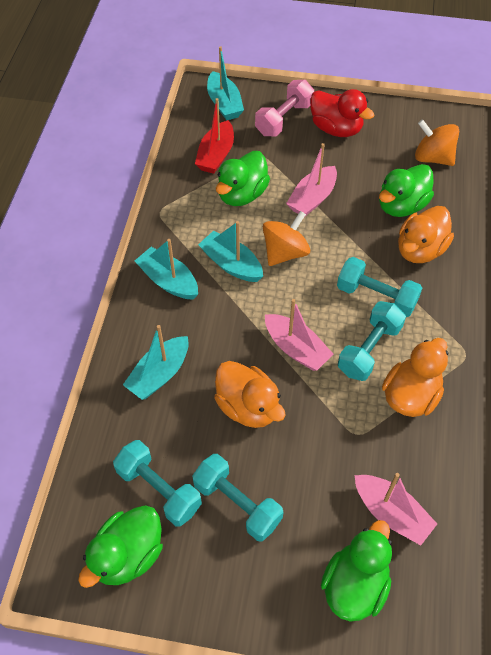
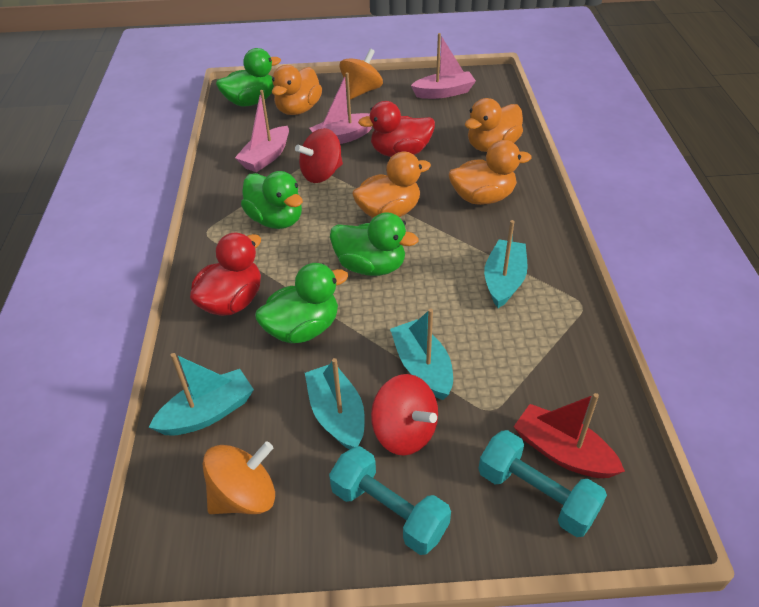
orange duck: 3 -> 4
pink dumbbell: 1 -> 0
red duck: 1 -> 2
red spinning top: 0 -> 2
turquoise dumbbell: 4 -> 2

